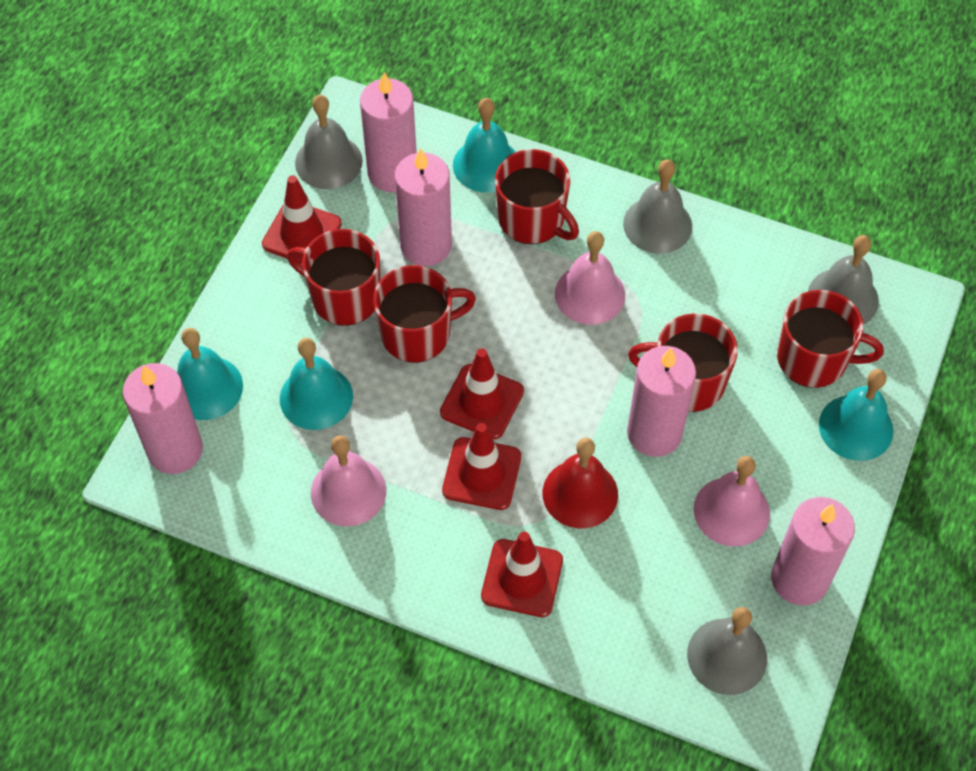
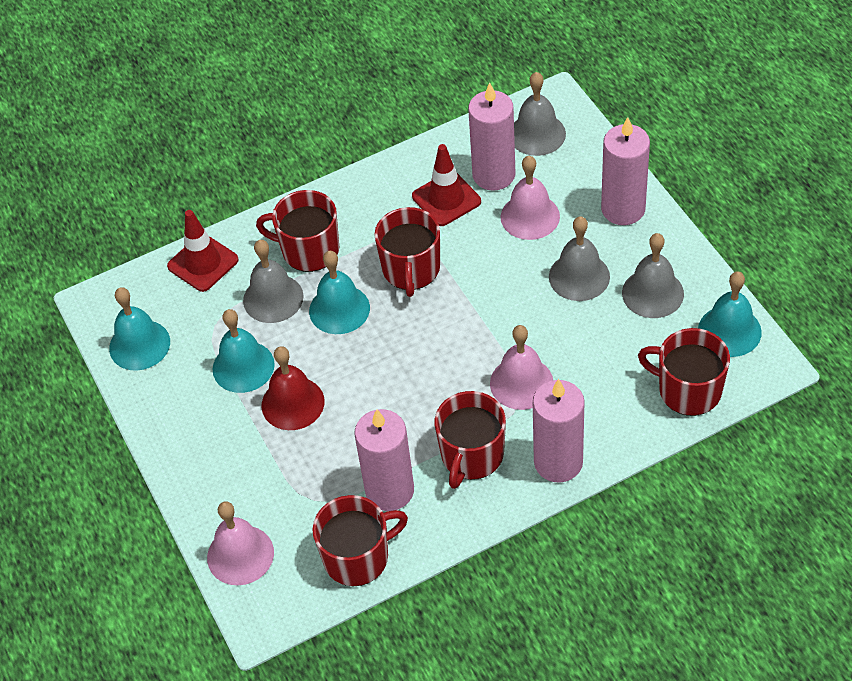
pink candle: 5 -> 4
red traffic cone: 4 -> 2

